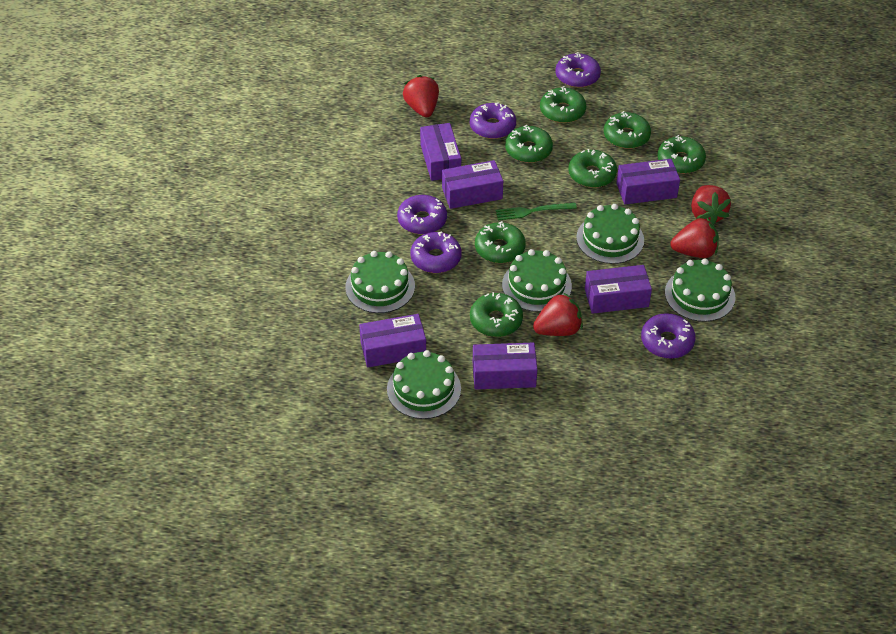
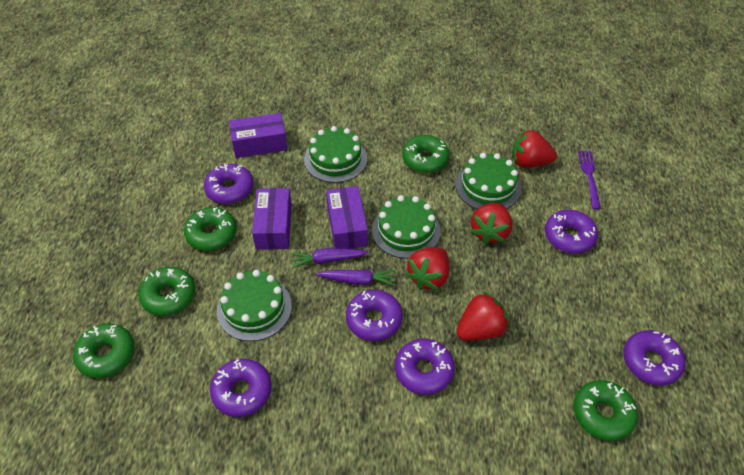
green cake: 5 -> 4
green donut: 7 -> 5
green fork: 1 -> 0
purple box: 6 -> 3
purple carrot: 0 -> 2
purple donut: 5 -> 6
purple fork: 0 -> 1

